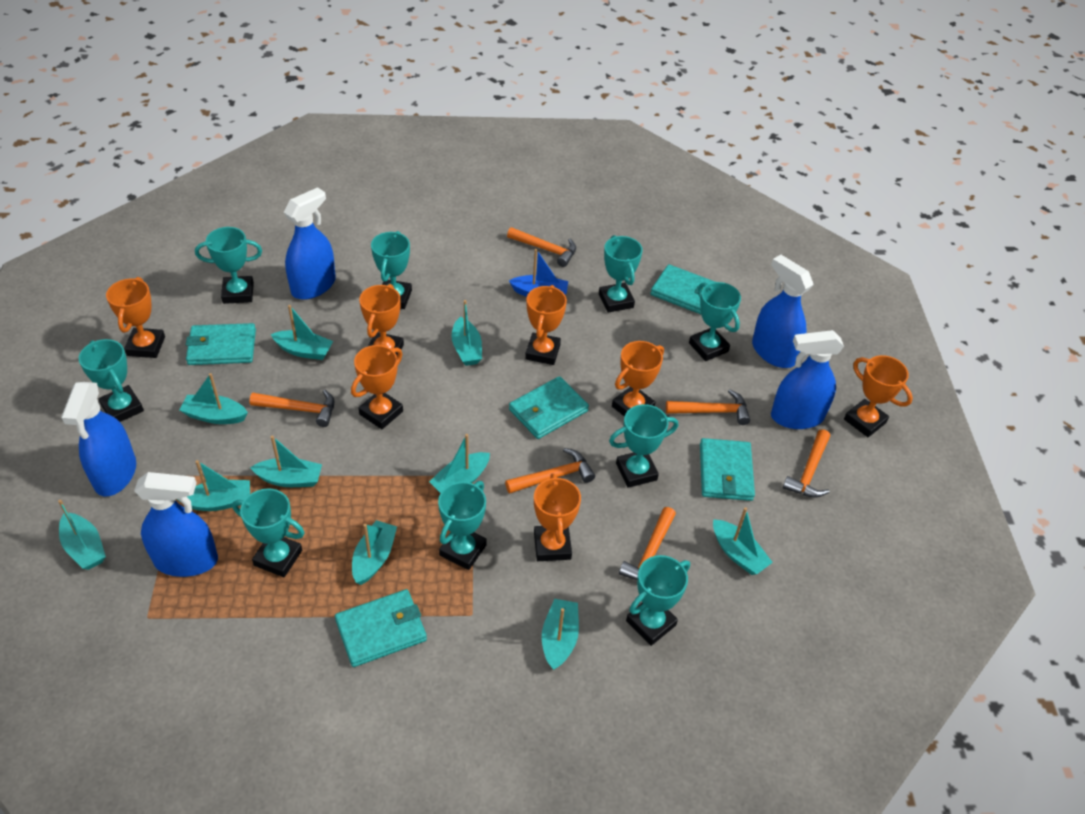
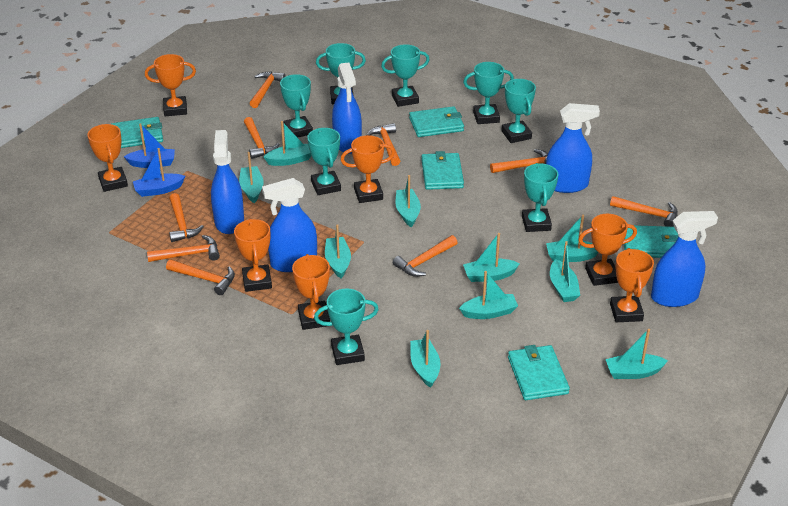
blue boat: 1 -> 2
orange hammer: 6 -> 9
turquoise trophy: 9 -> 8

